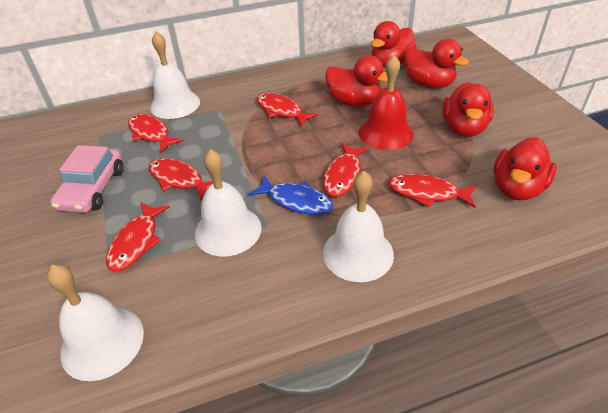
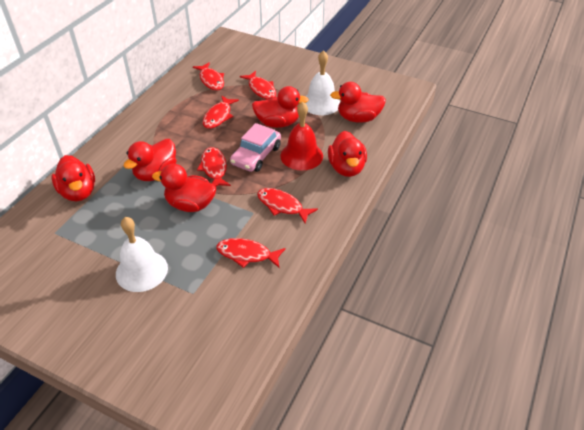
blue fish: 1 -> 0
red duck: 5 -> 6
white bell: 4 -> 2

